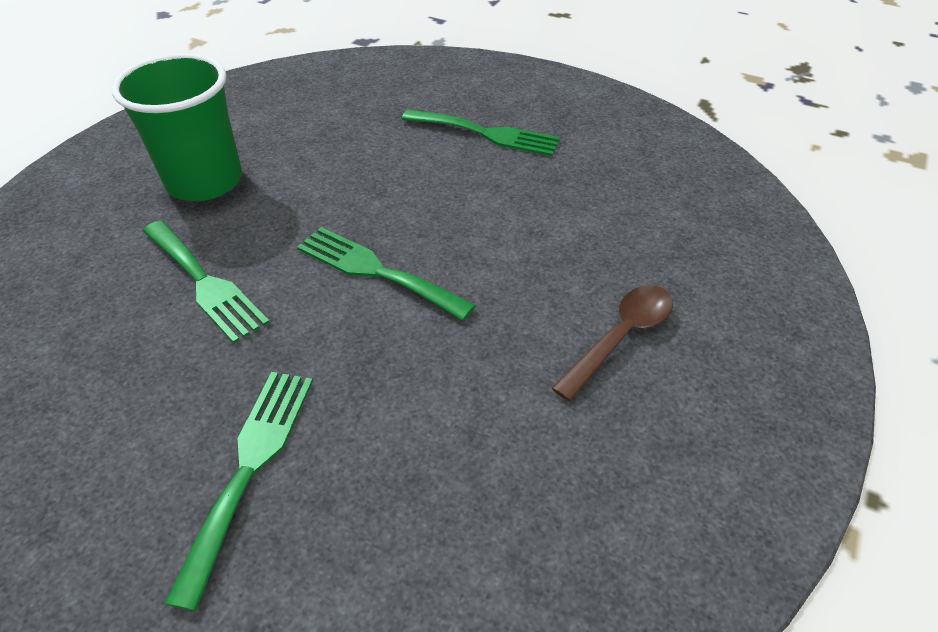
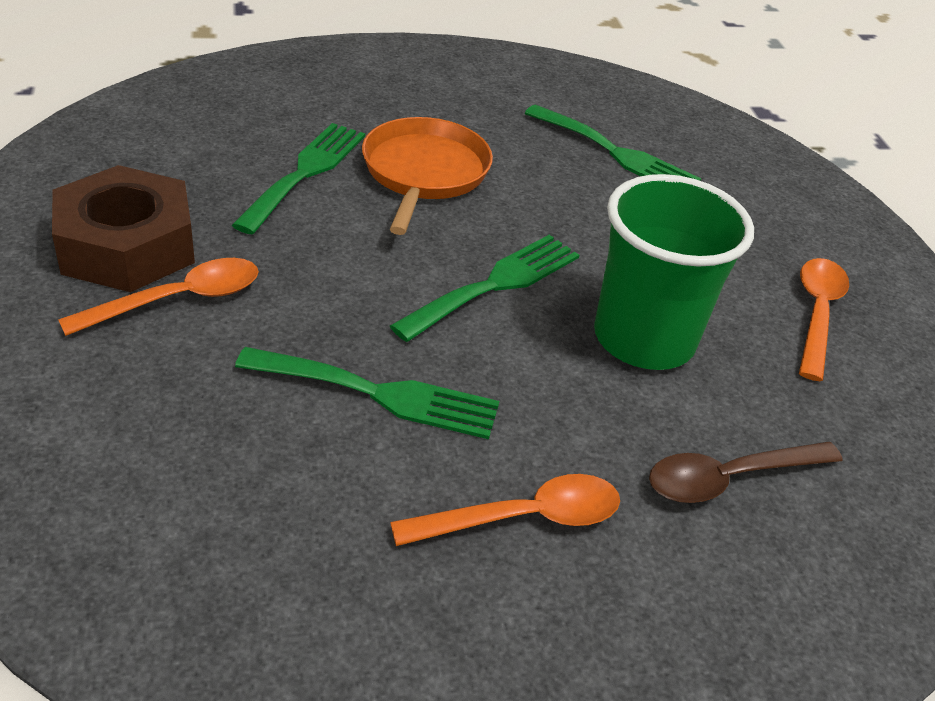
brown nut: 0 -> 1
orange pan: 0 -> 1
orange spoon: 0 -> 3

